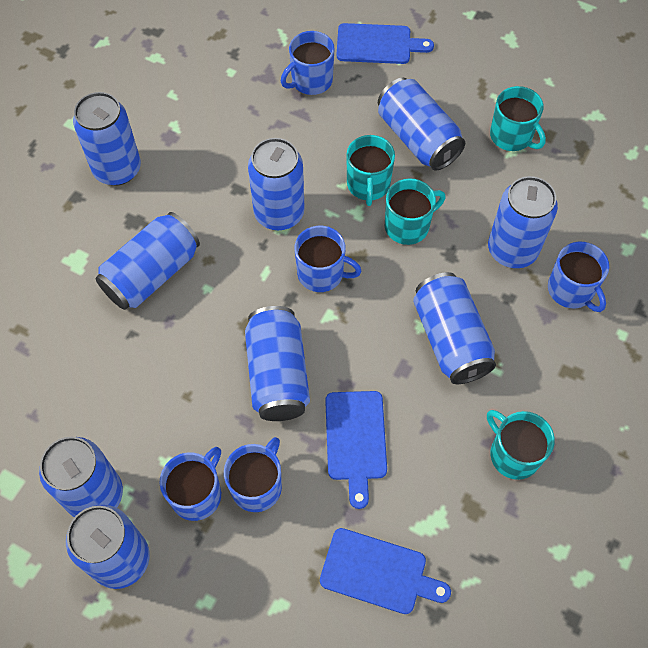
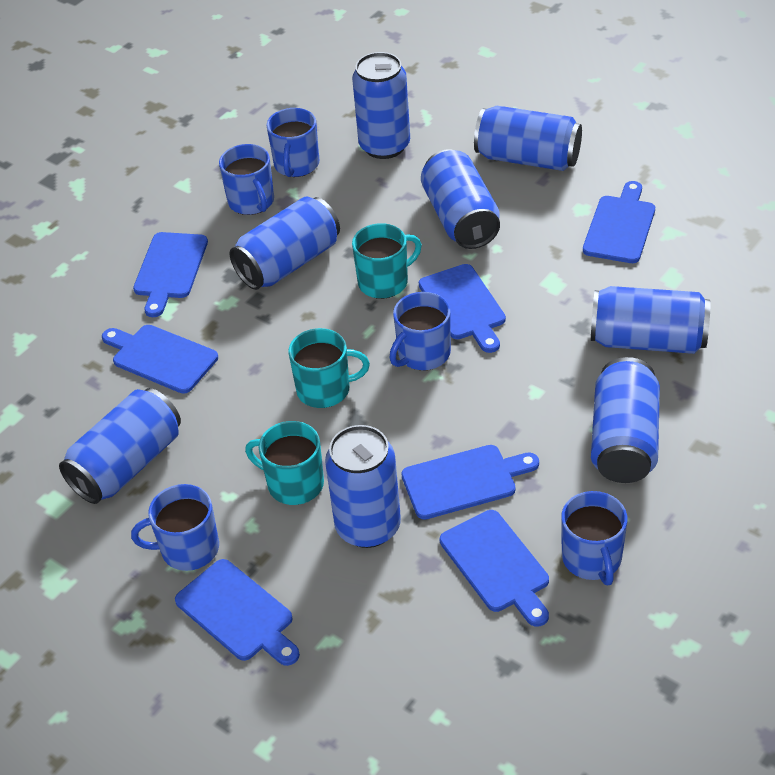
blue can: 9 -> 8
blue cutting board: 3 -> 7
turquoise mug: 4 -> 3

